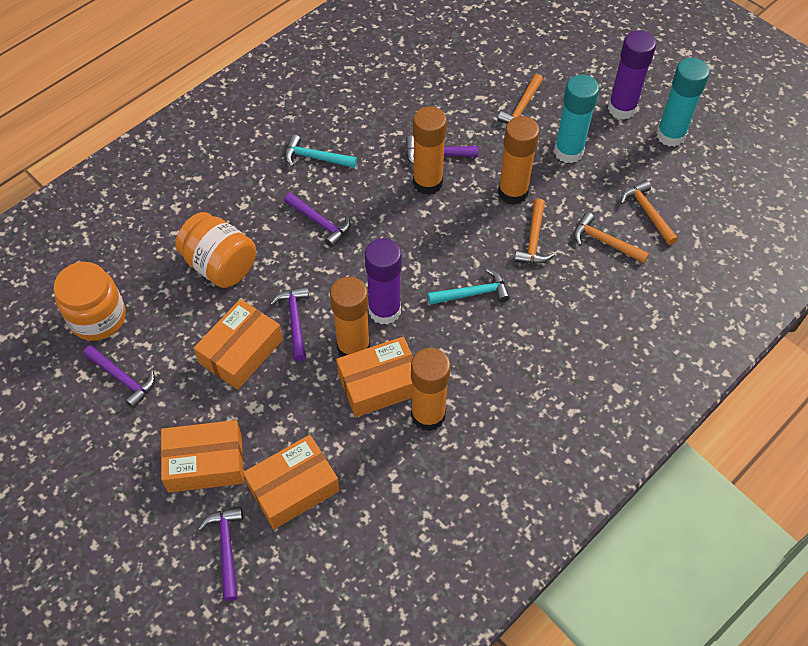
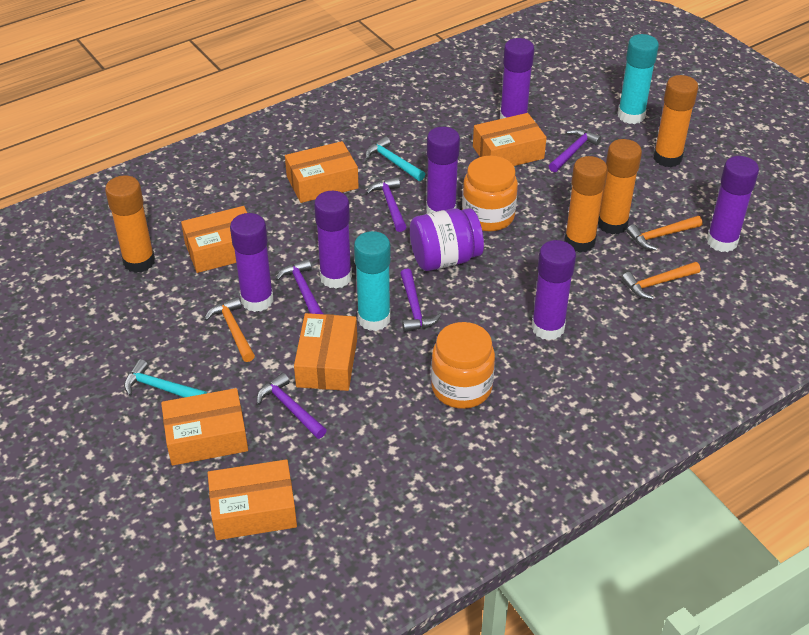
orange box: 4 -> 6
orange hammer: 4 -> 3
purple glue stick: 2 -> 6
purple jar: 0 -> 1

